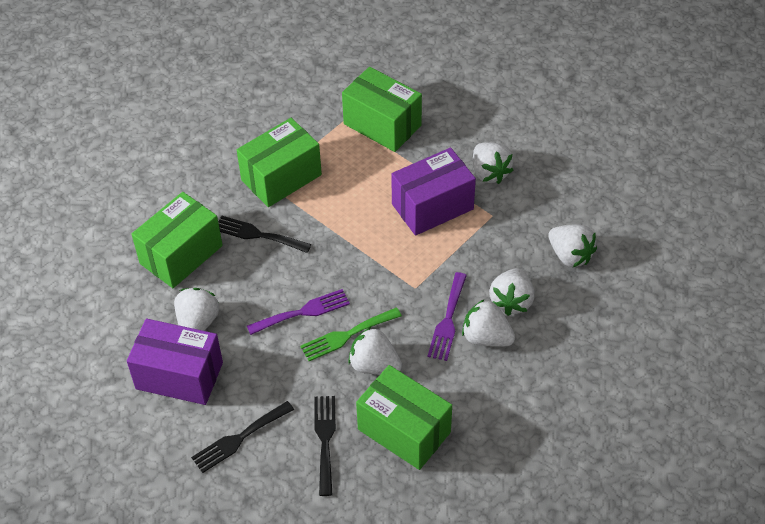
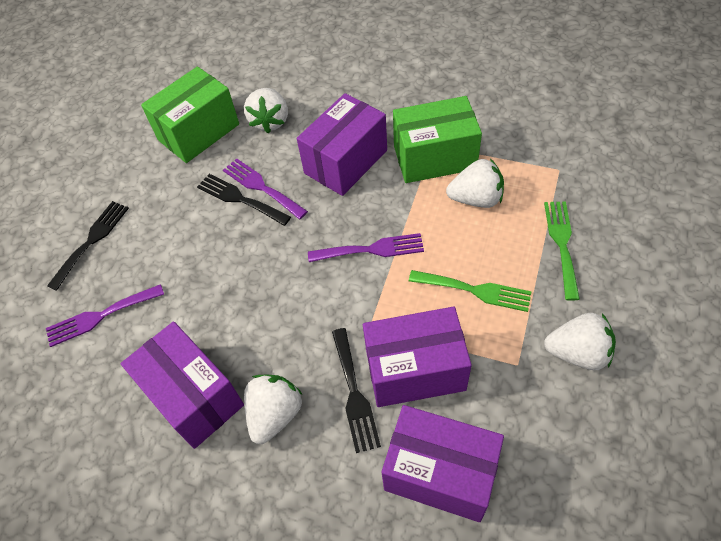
green box: 4 -> 2
green fork: 1 -> 2
purple box: 2 -> 4
purple fork: 2 -> 3
white strawberry: 6 -> 4

